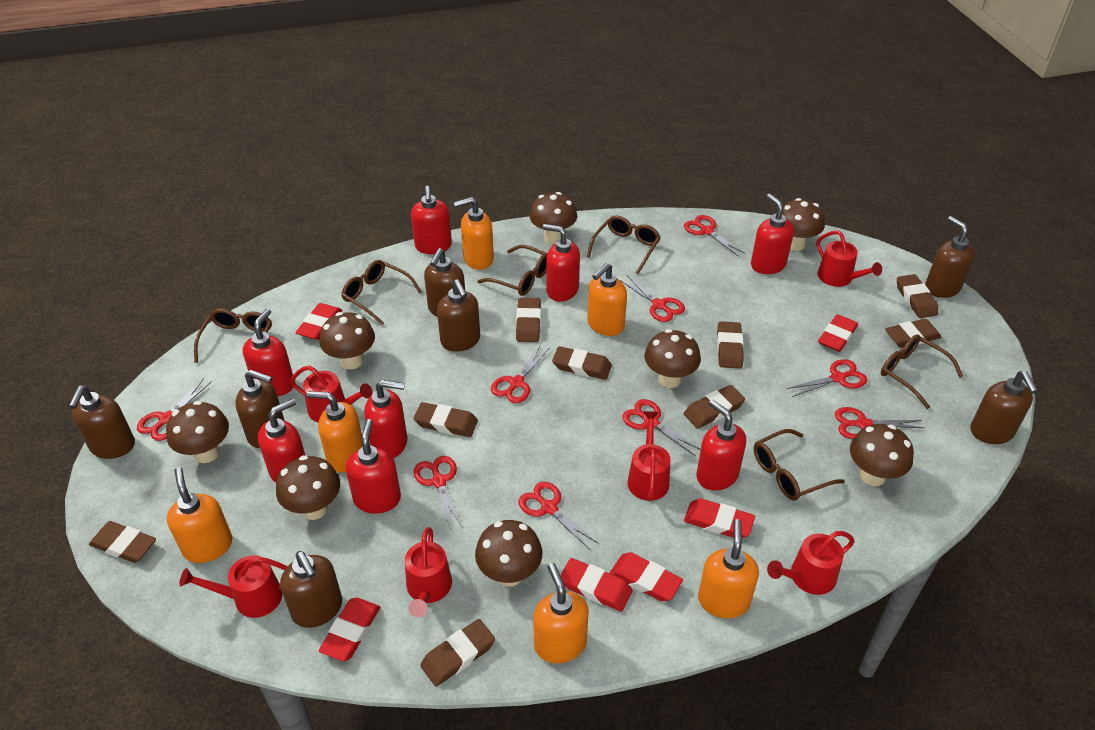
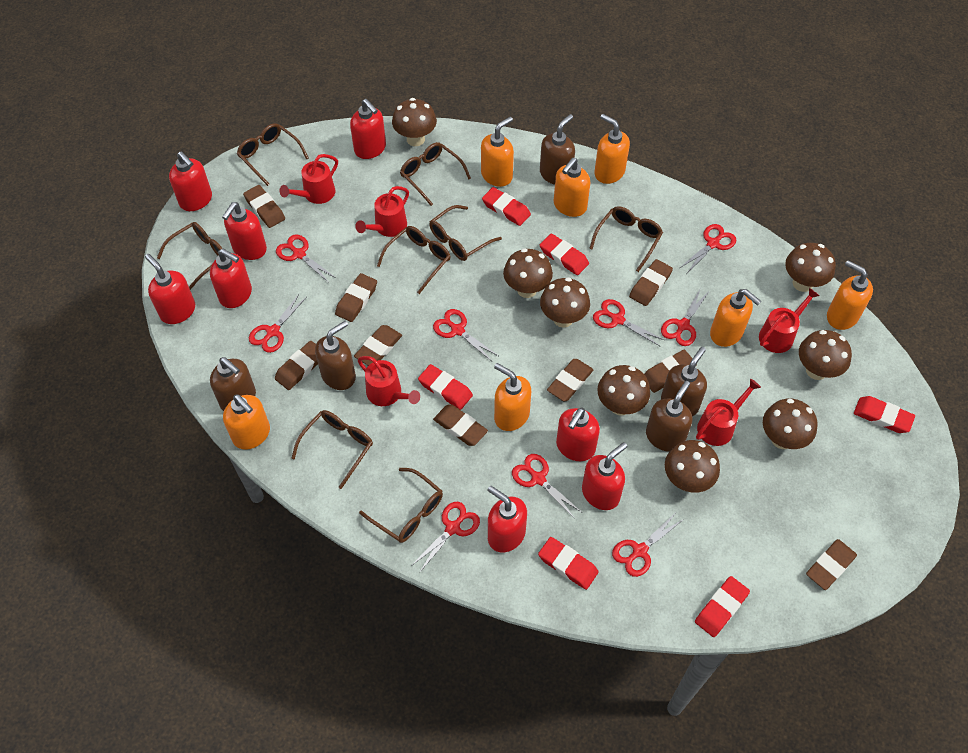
brown glasses: 6 -> 8
brown soap dispenser: 7 -> 5
orange soap dispenser: 6 -> 7
red watering can: 6 -> 5

